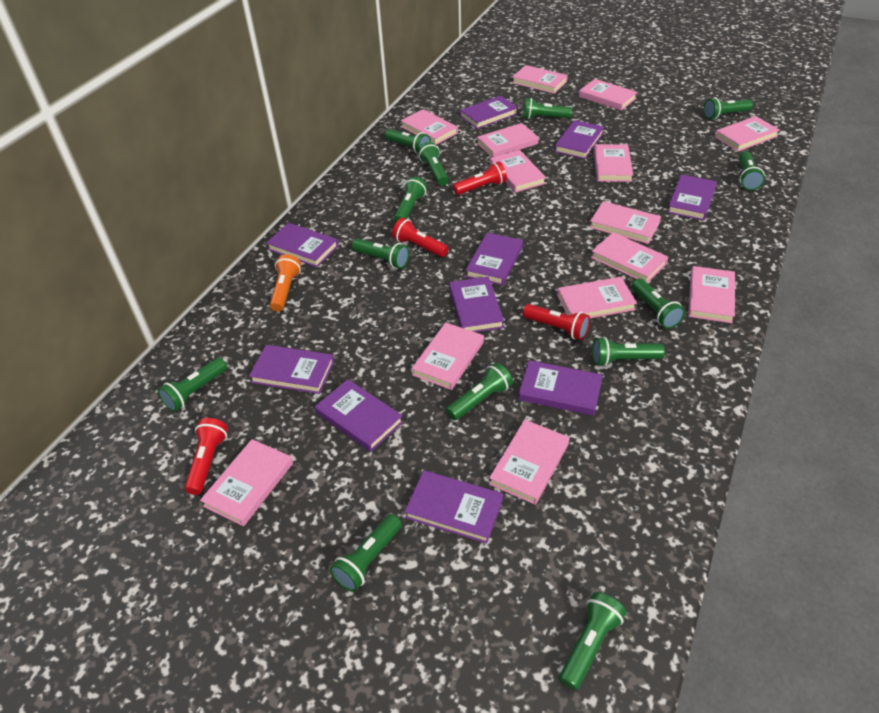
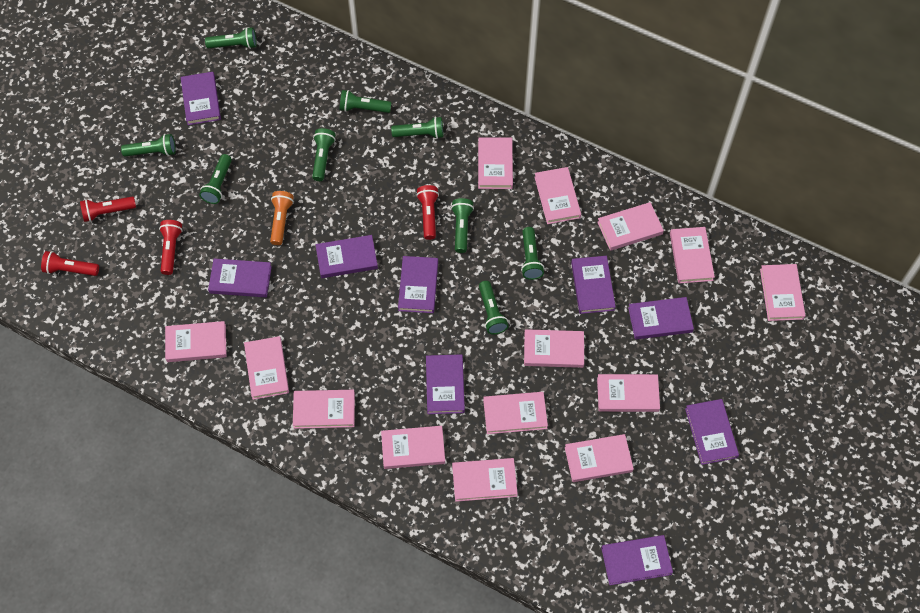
green flashlight: 13 -> 9
purple book: 10 -> 9

